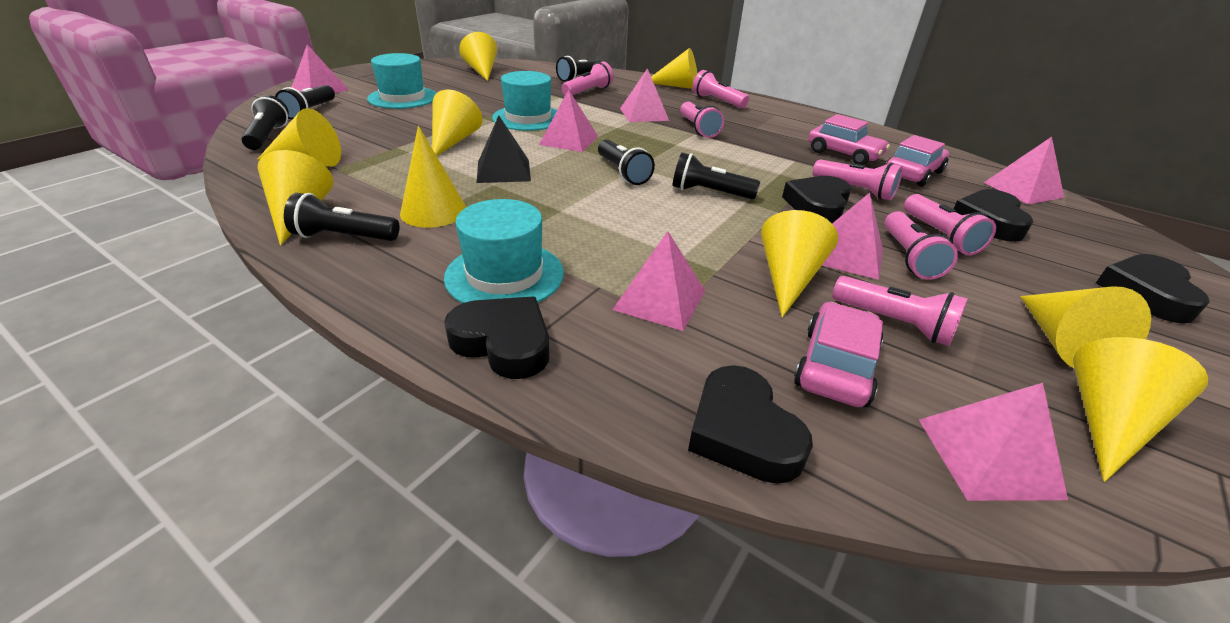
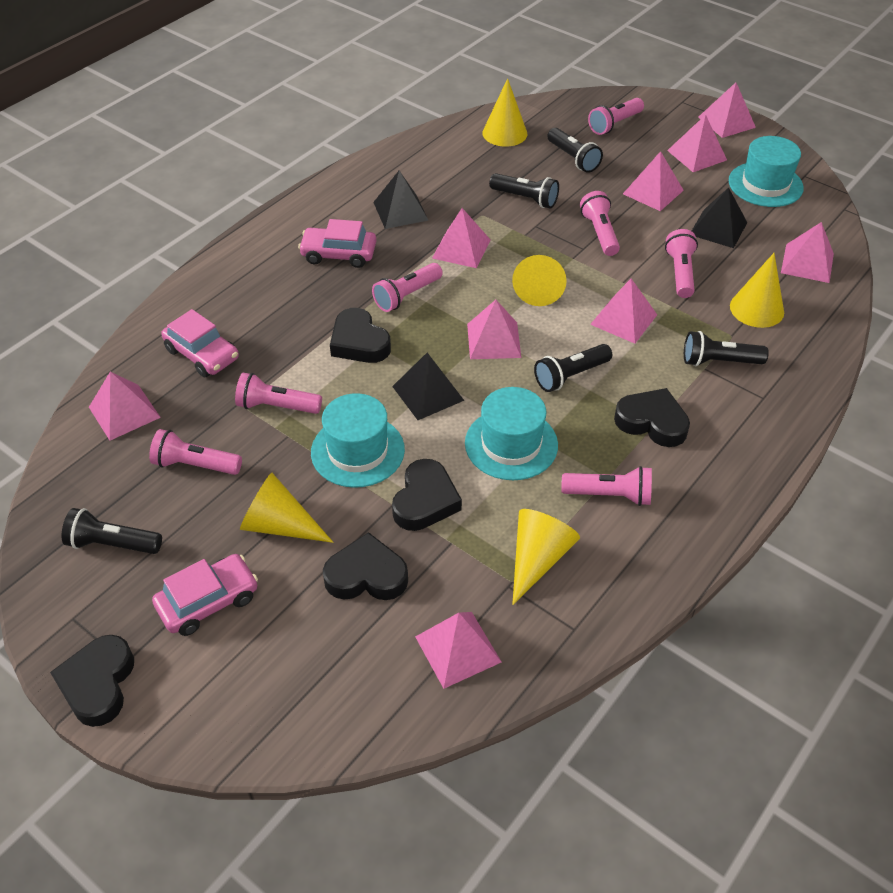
black flashlight: 6 -> 5
black pyramid: 1 -> 3
pink pyramid: 7 -> 9
yellow cone: 9 -> 5

